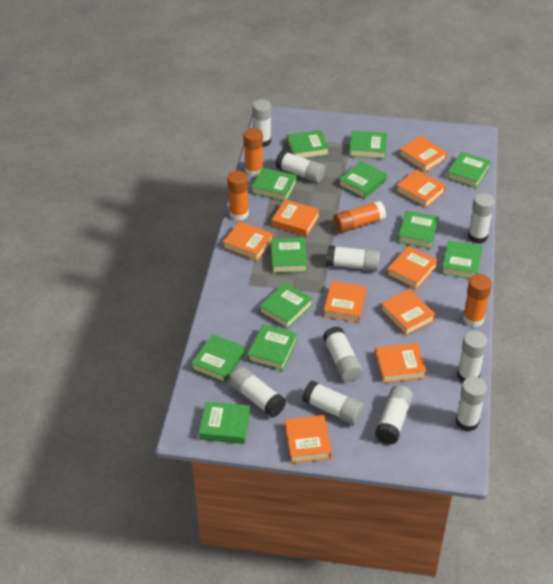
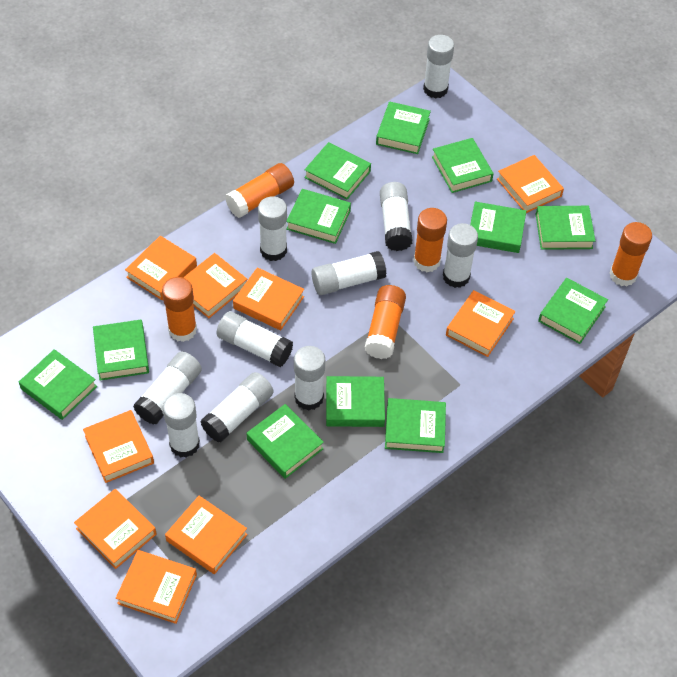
orange glue stick: 4 -> 5

